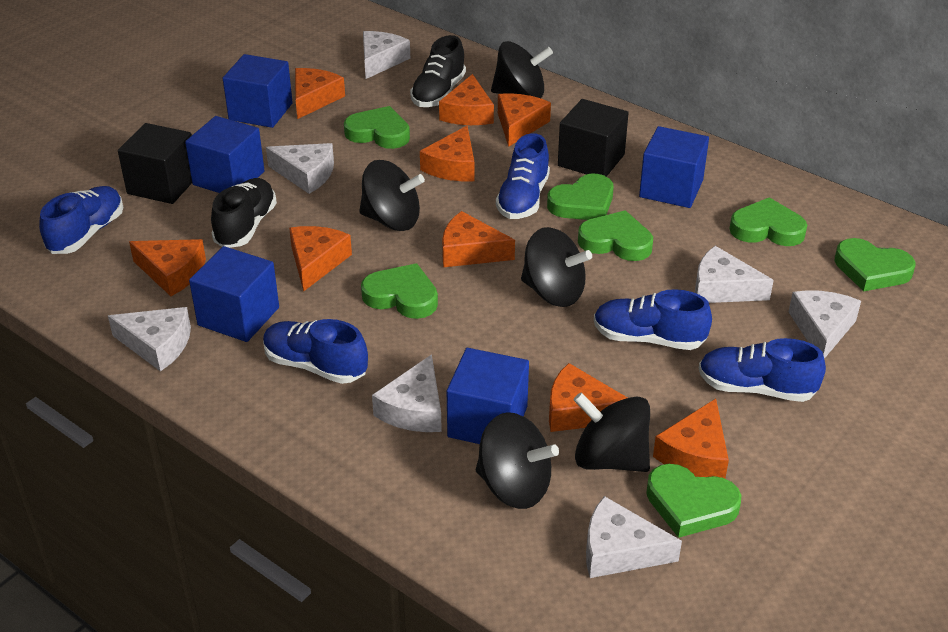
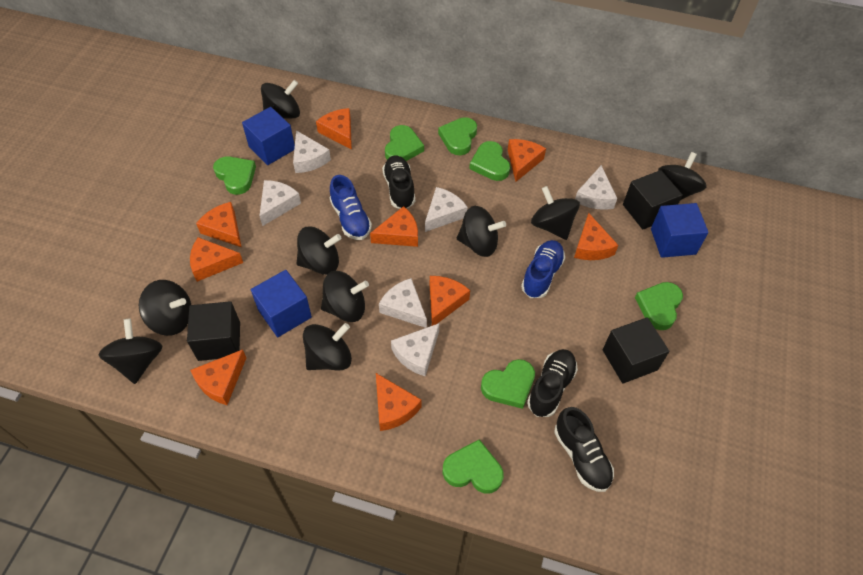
black cube: 2 -> 3
black shoe: 2 -> 3
black spinning top: 5 -> 9
blue cube: 5 -> 3
blue shoe: 5 -> 2
white cheese: 7 -> 6

